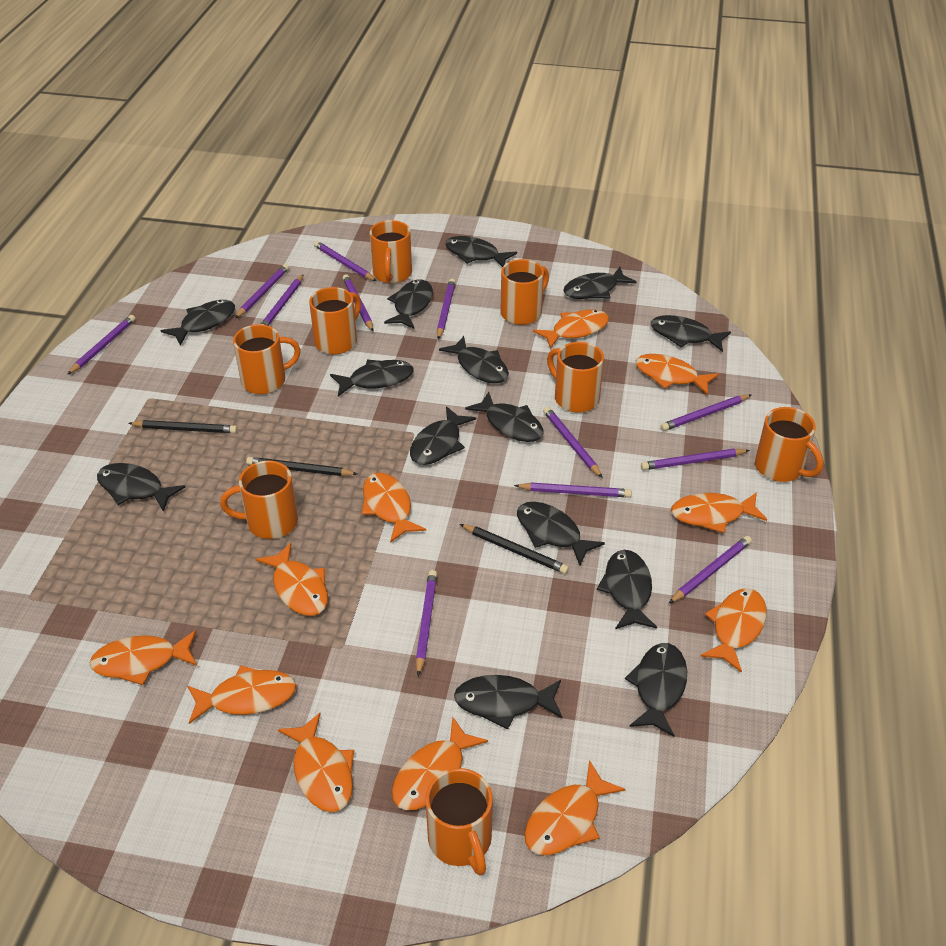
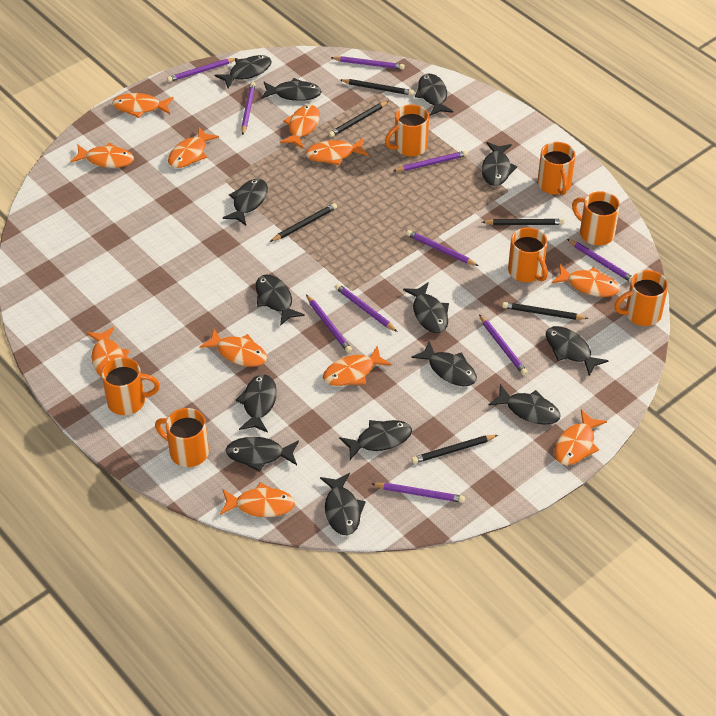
black pencil: 3 -> 6
orange mug: 8 -> 7
purple pencil: 12 -> 10

